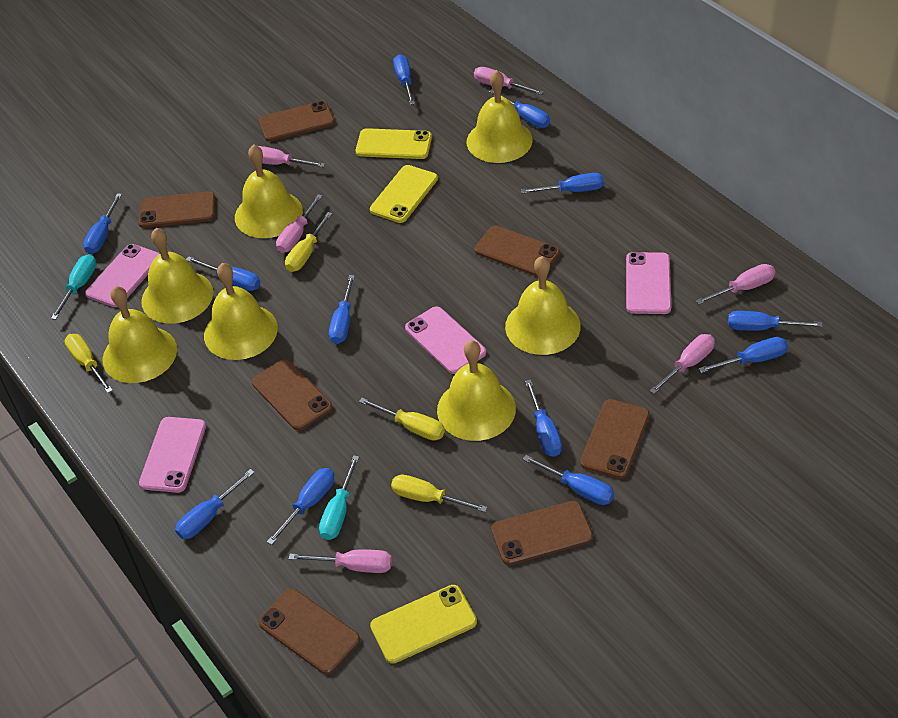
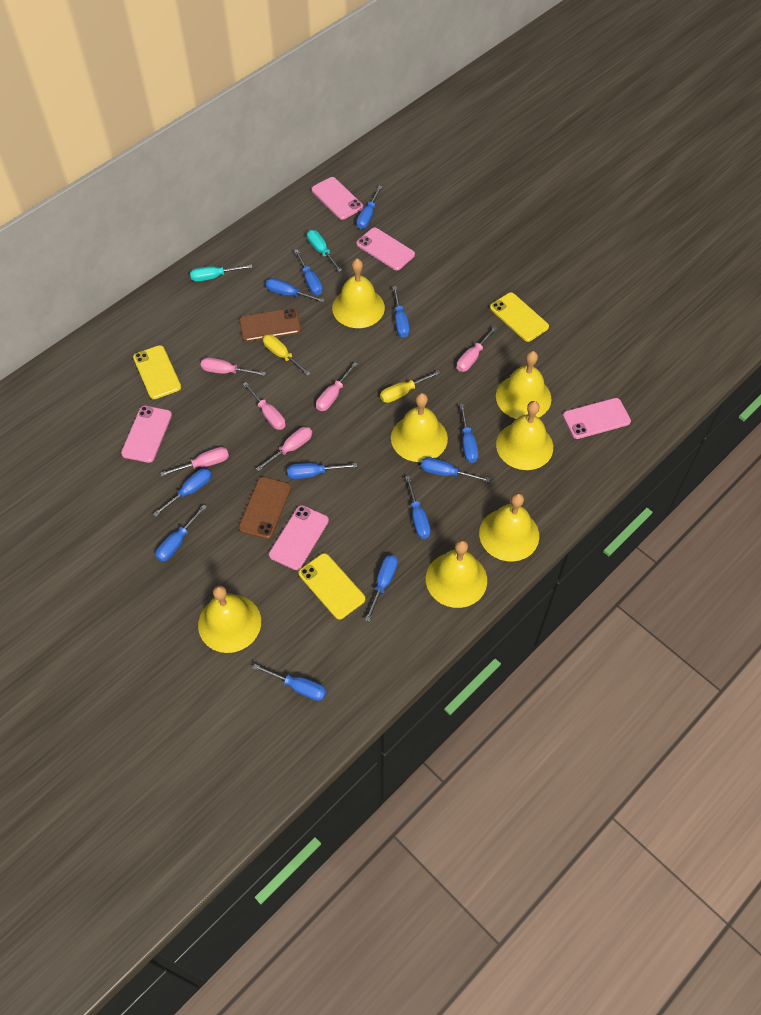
brown phone: 7 -> 2
pink phone: 4 -> 5
yellow screwdriver: 4 -> 2

